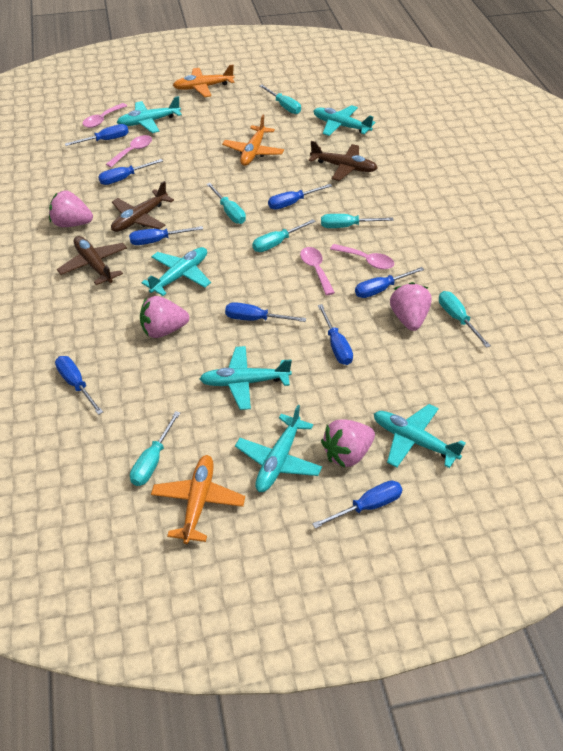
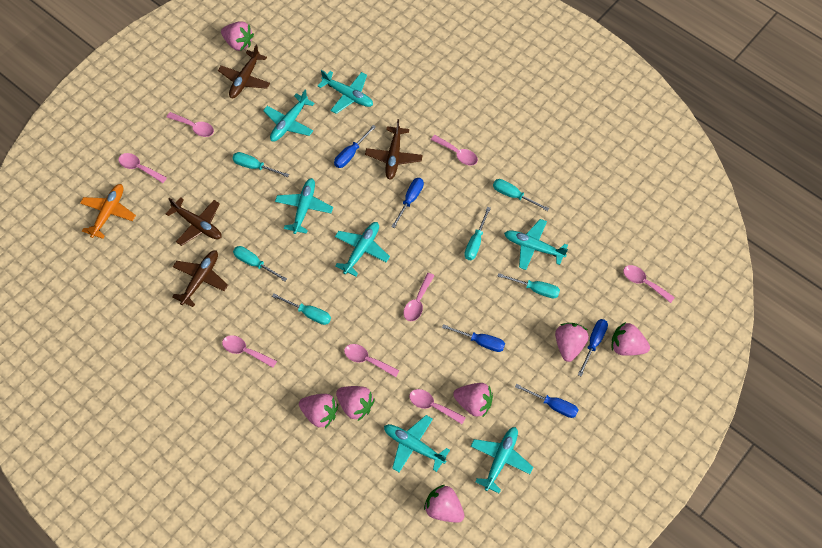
blue screwdriver: 9 -> 5
brown plane: 3 -> 4
orange plane: 3 -> 1
pink spoon: 4 -> 8
pink strawberry: 4 -> 7
turquoise plane: 6 -> 7

